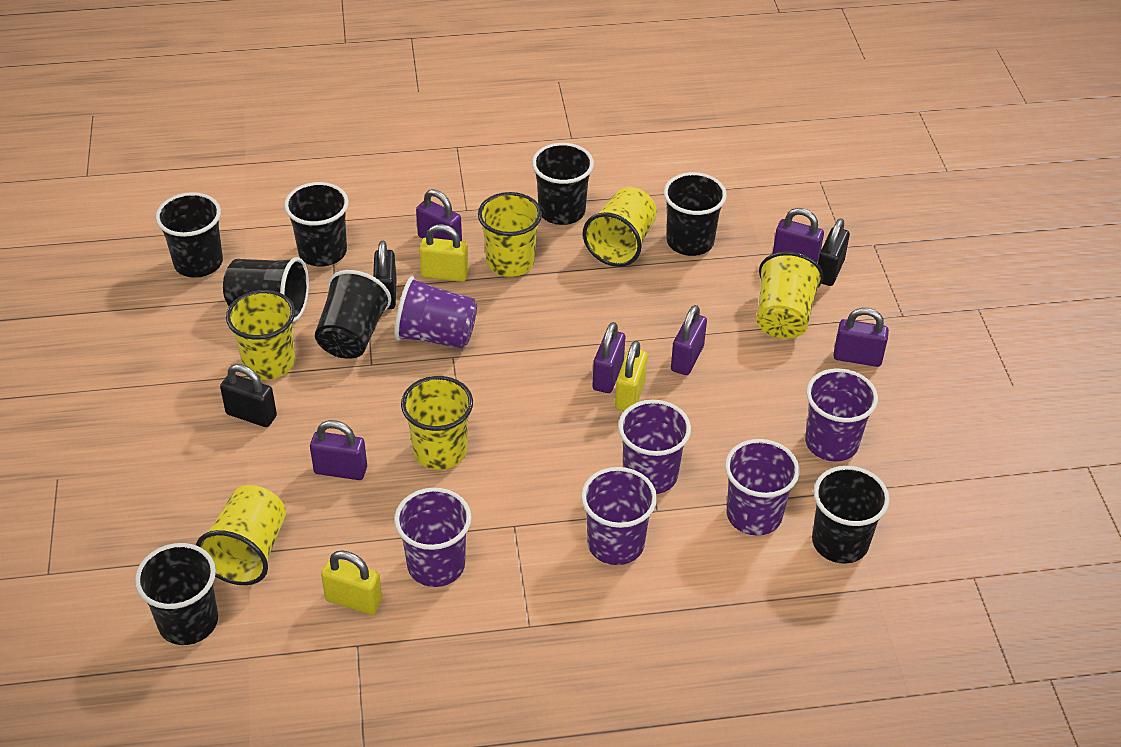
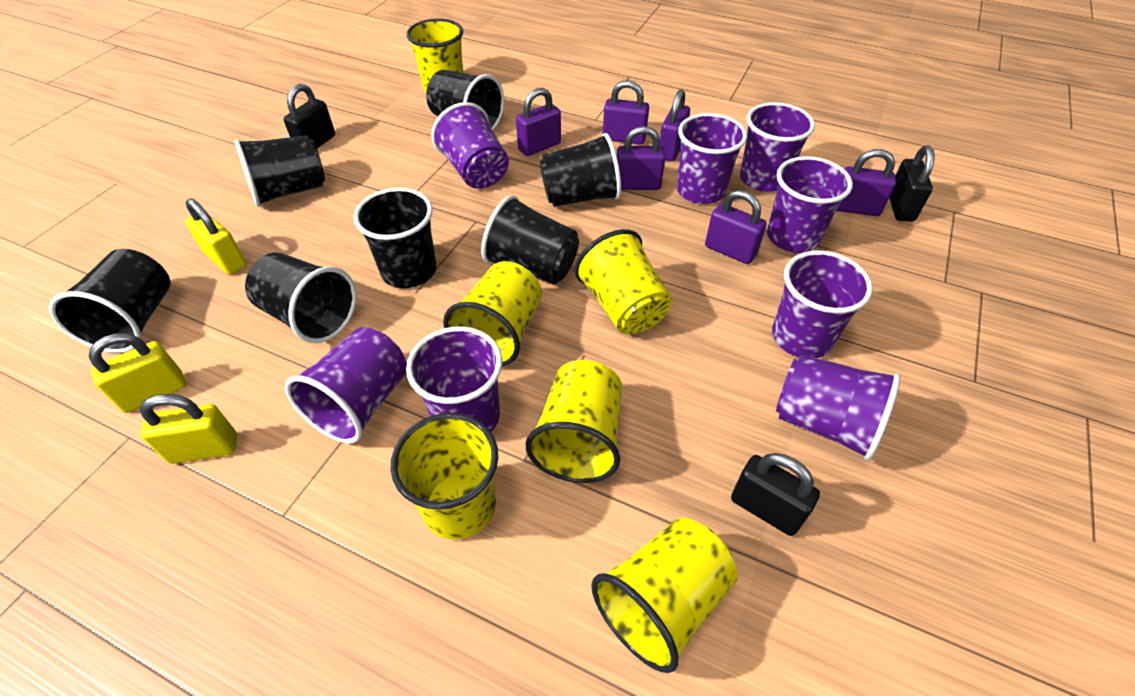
black cup: 8 -> 7
purple cup: 6 -> 8

